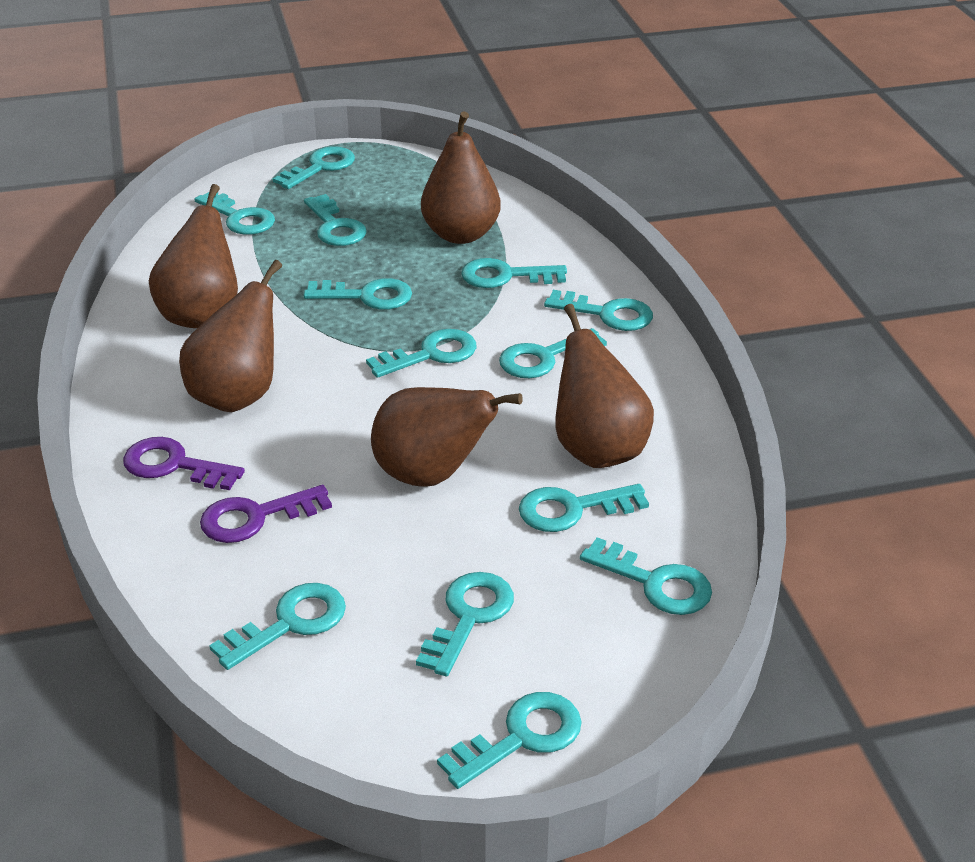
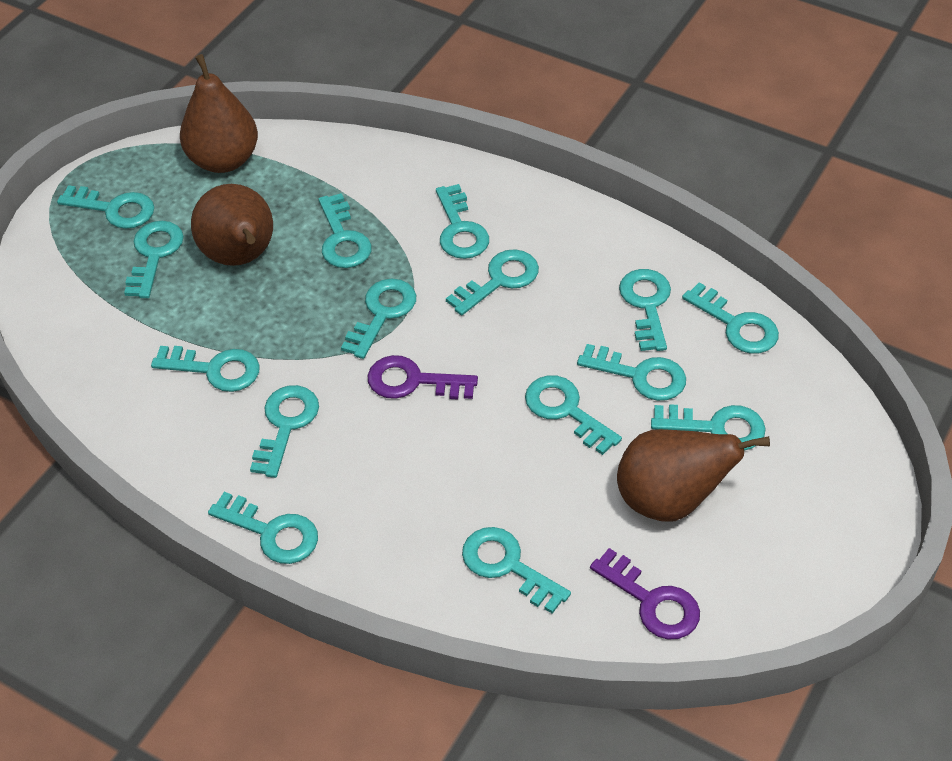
brown pear: 5 -> 3
turquoise key: 13 -> 15

